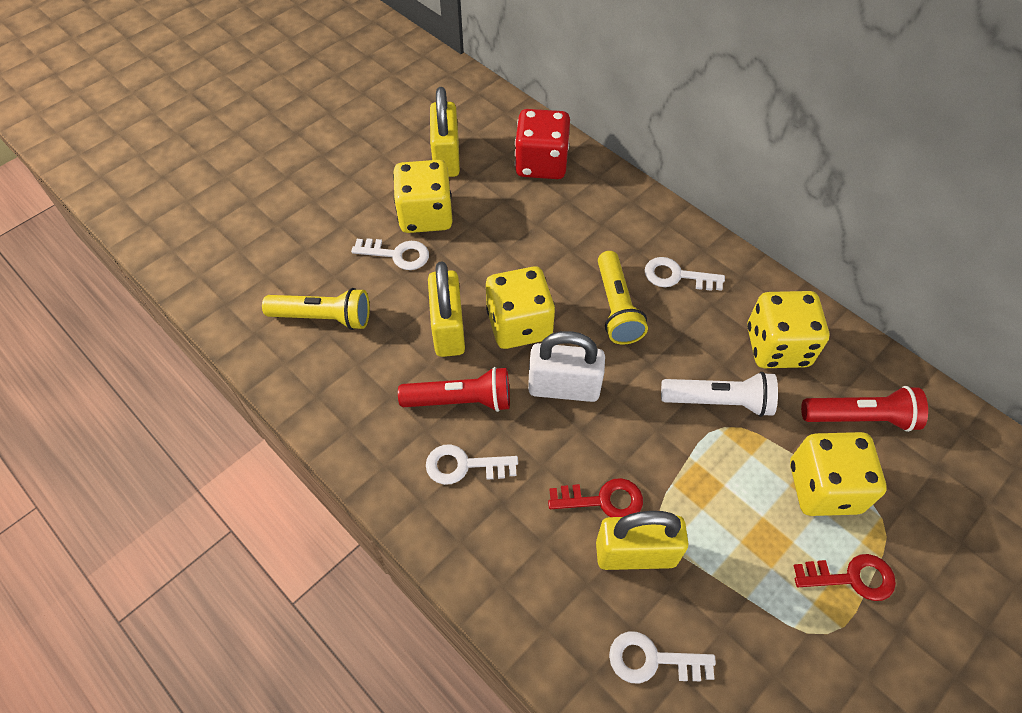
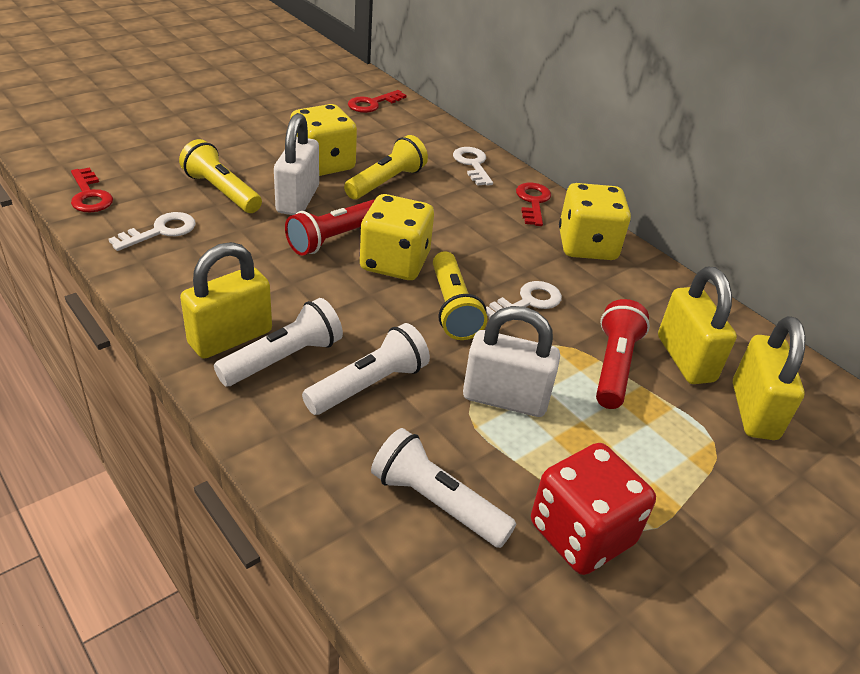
red key: 2 -> 3
white flashlight: 1 -> 3
white key: 4 -> 3
white padlock: 1 -> 2
yellow dice: 4 -> 3
yellow flashlight: 2 -> 3

